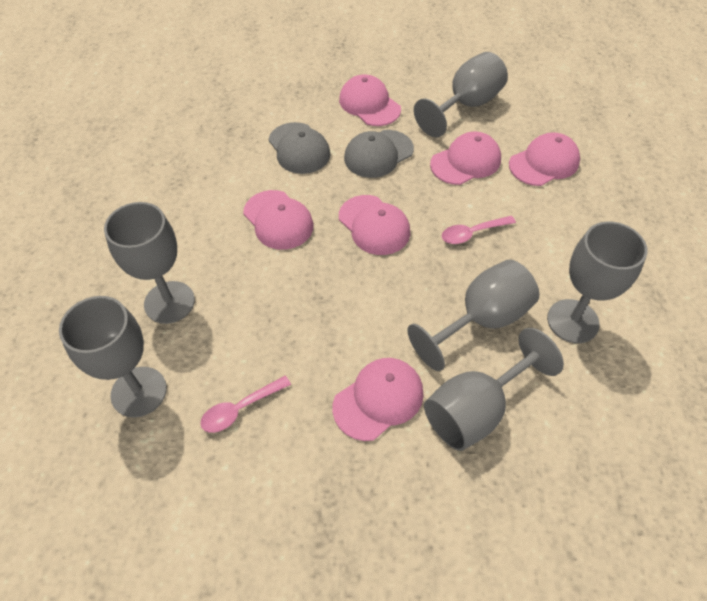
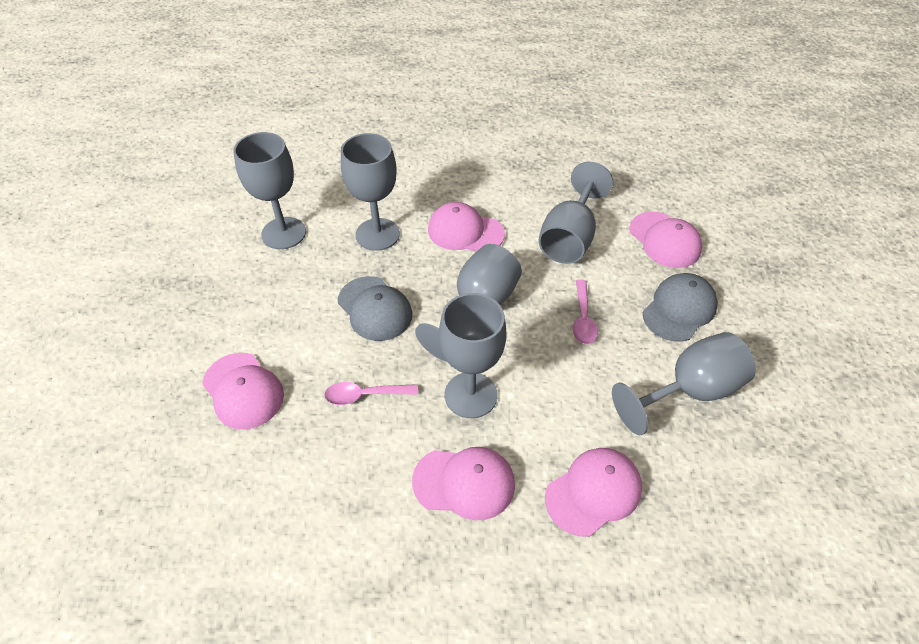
pink cap: 6 -> 5

